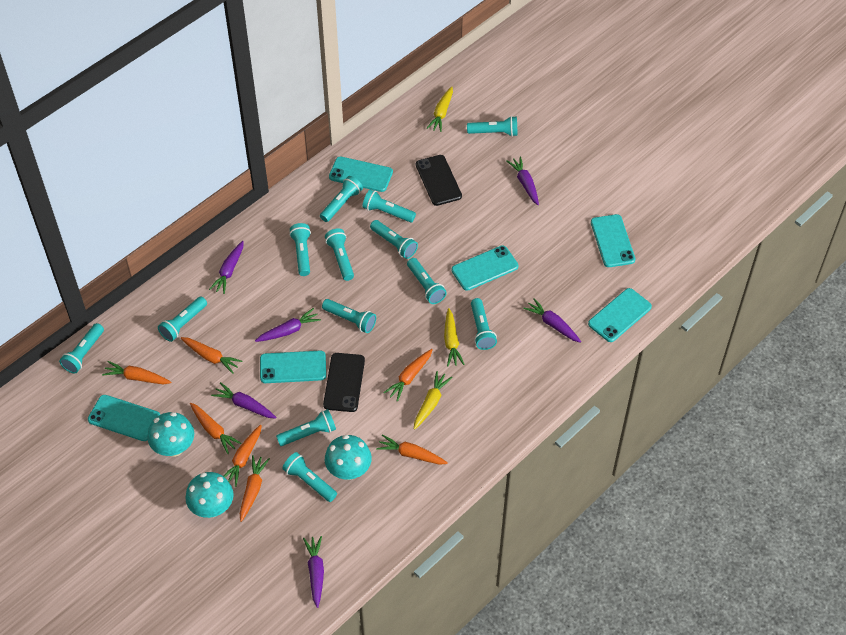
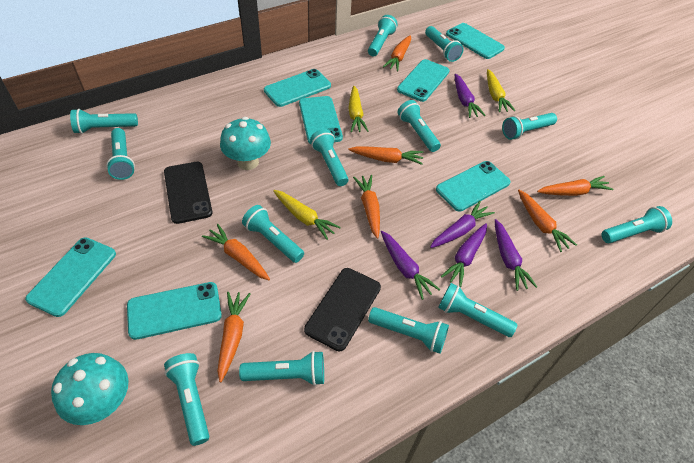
purple carrot: 6 -> 5
turquoise mushroom: 3 -> 2
turquoise phone: 6 -> 7

